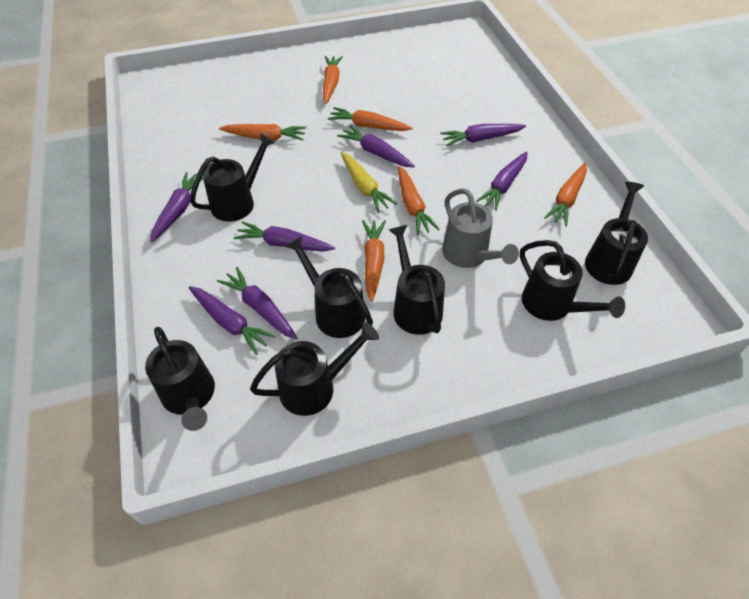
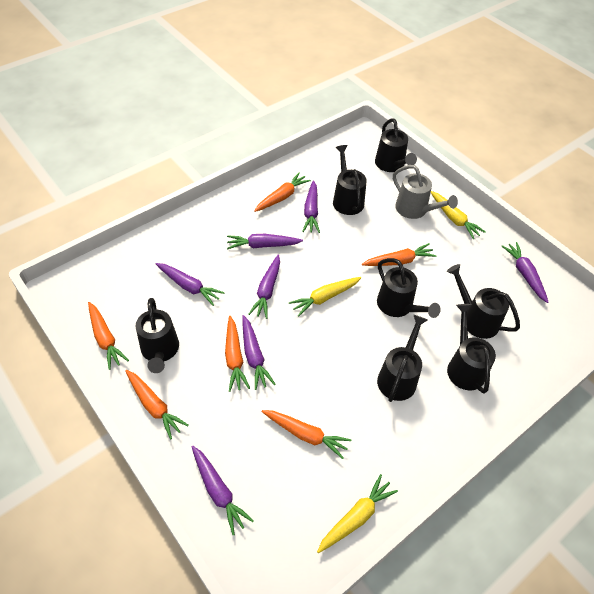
yellow carrot: 1 -> 3

